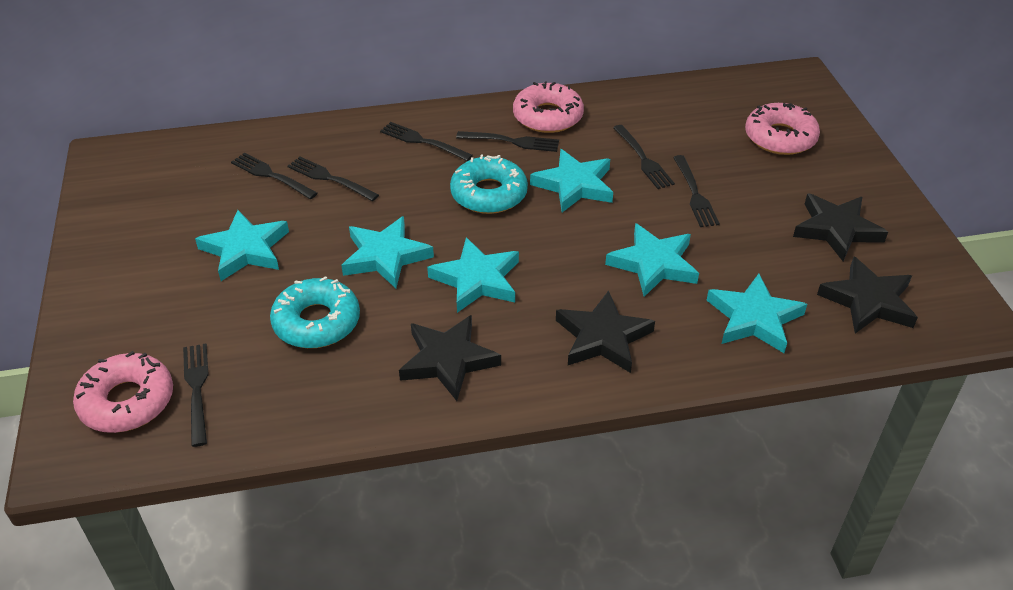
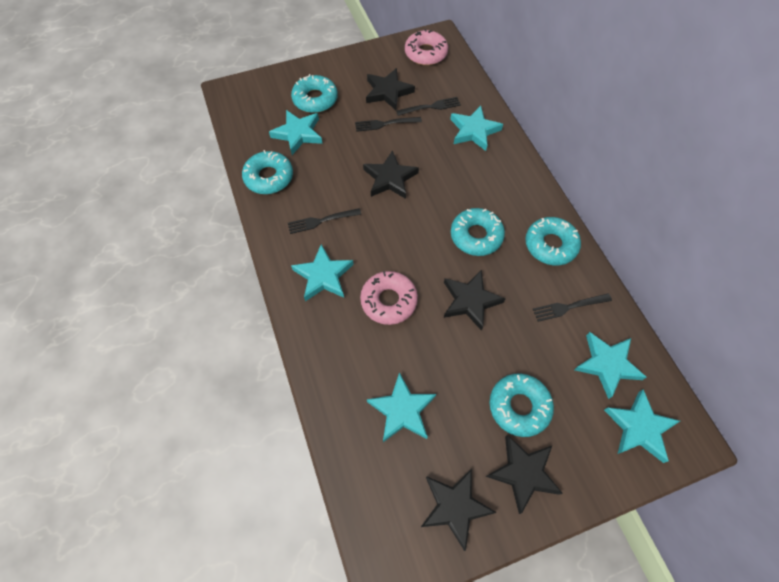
black fork: 7 -> 4
black star: 4 -> 5
pink donut: 3 -> 2
turquoise donut: 2 -> 5

